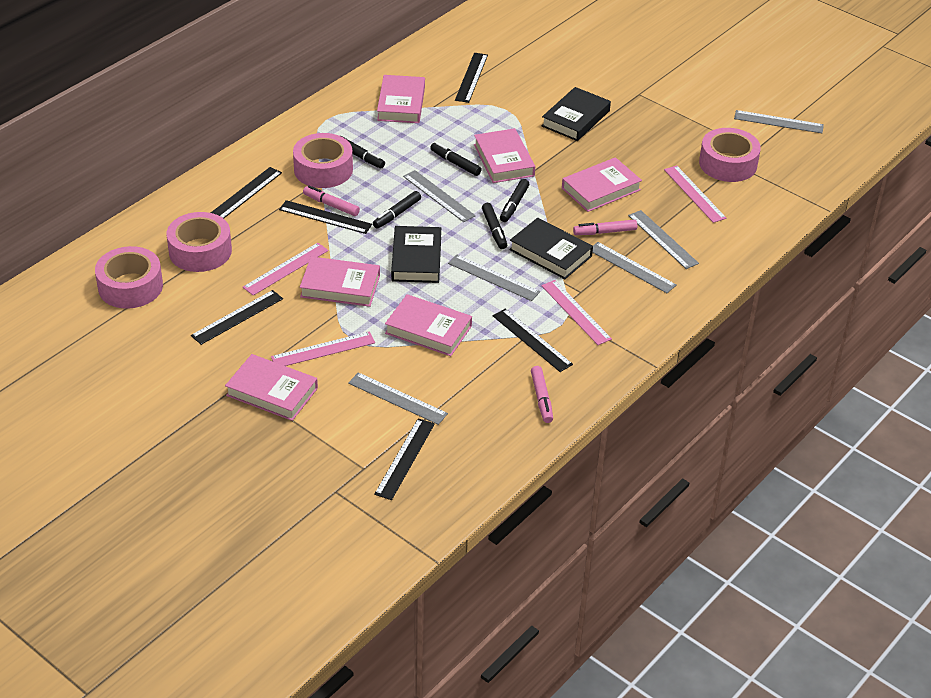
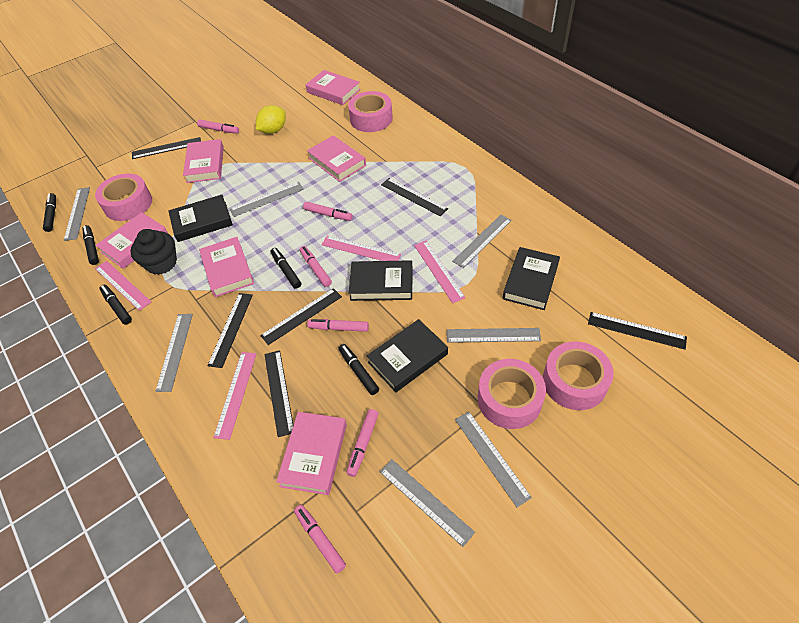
black book: 3 -> 4
black cupcake: 0 -> 1
grey ruler: 6 -> 7
pink marker: 3 -> 6
yellow lemon: 0 -> 1

